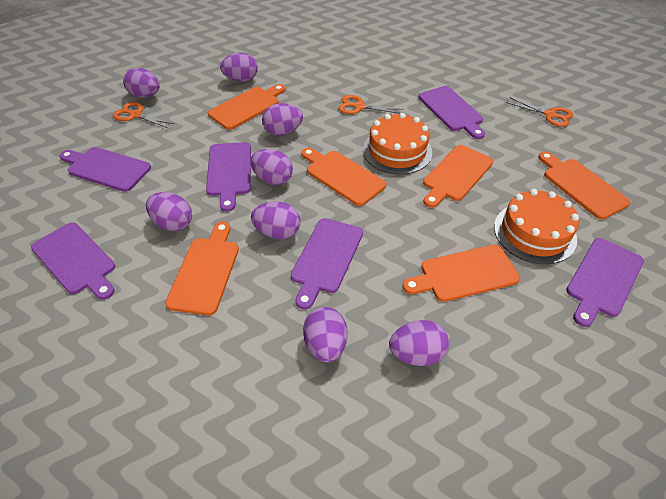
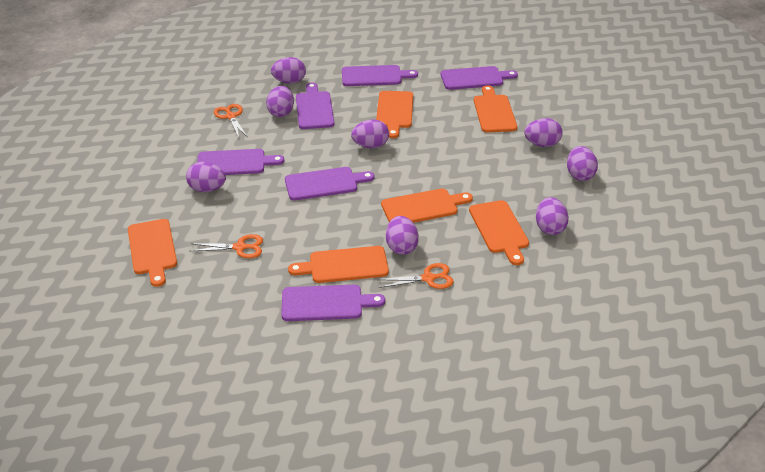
orange cake: 2 -> 0

